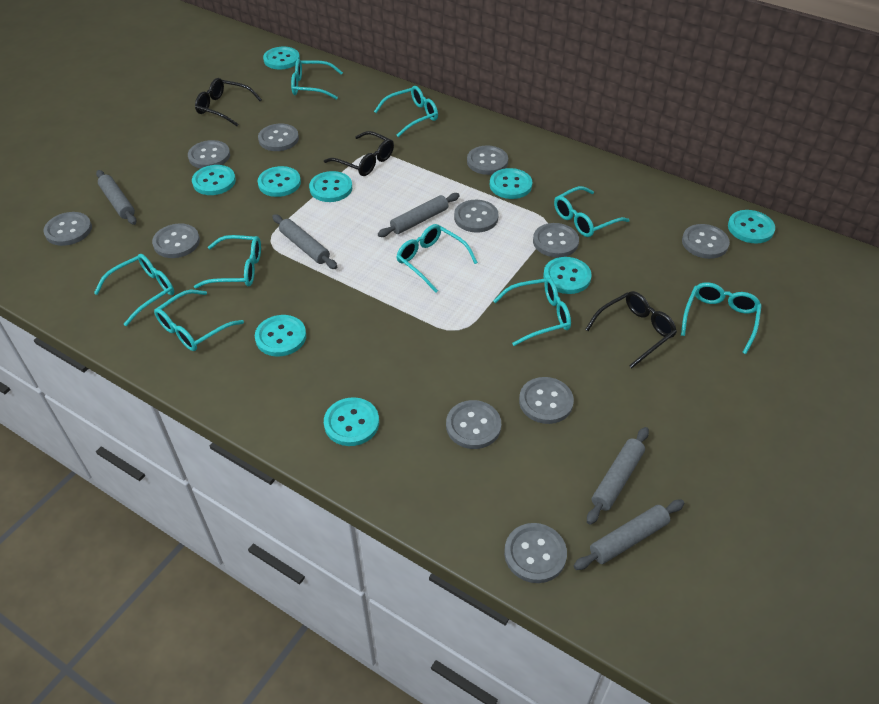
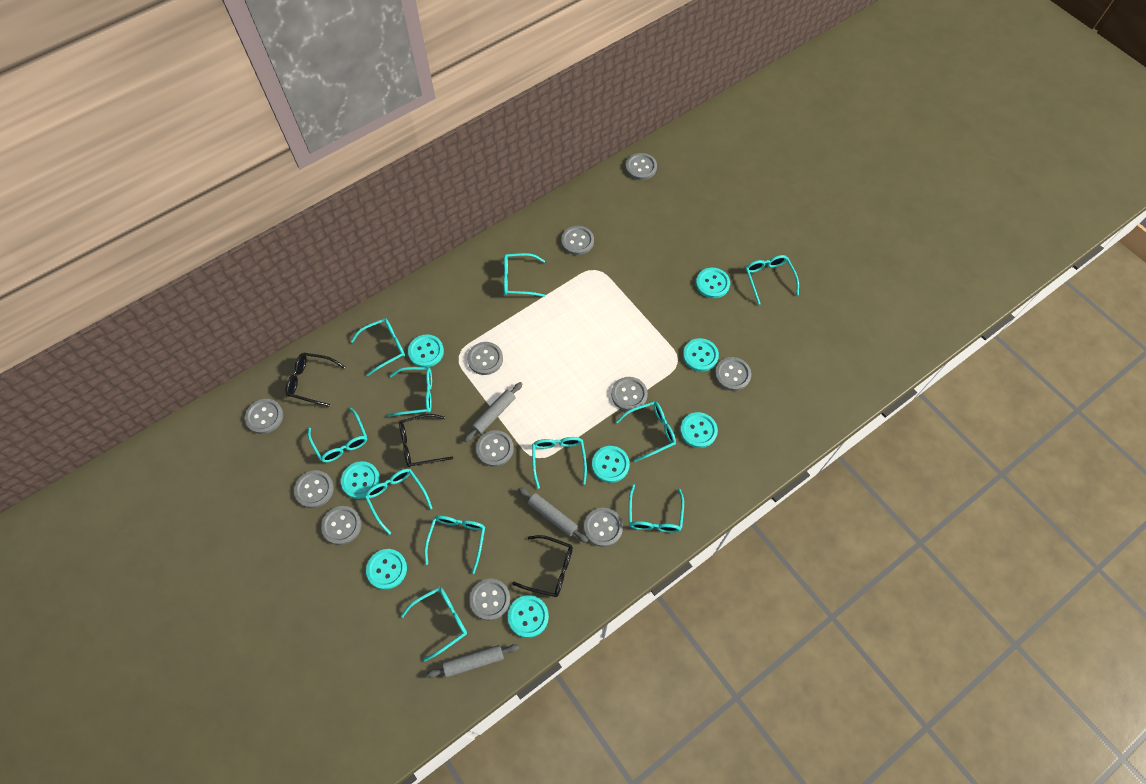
grey rolling pin: 5 -> 3
turquoise button: 9 -> 8
turquoise glasses: 9 -> 11

